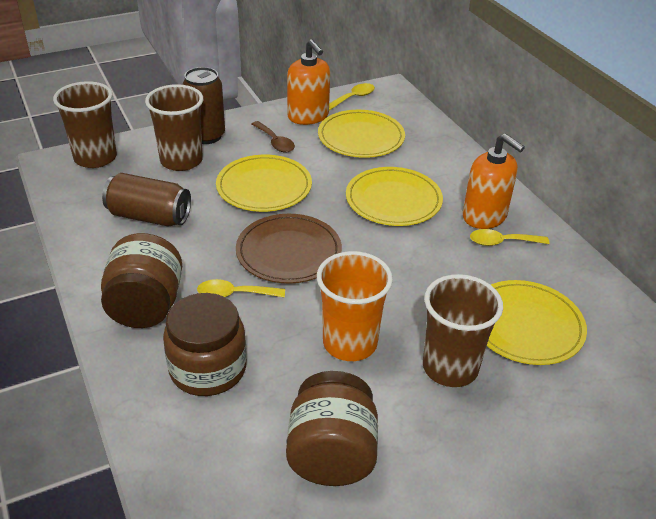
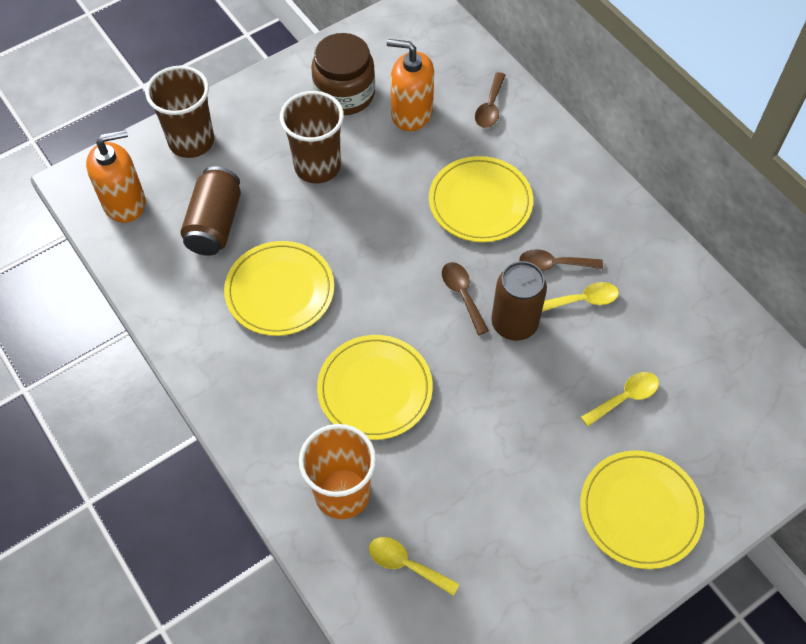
brown cup: 3 -> 2
brown jar: 3 -> 1
brown plate: 1 -> 0
brown spoon: 1 -> 3

